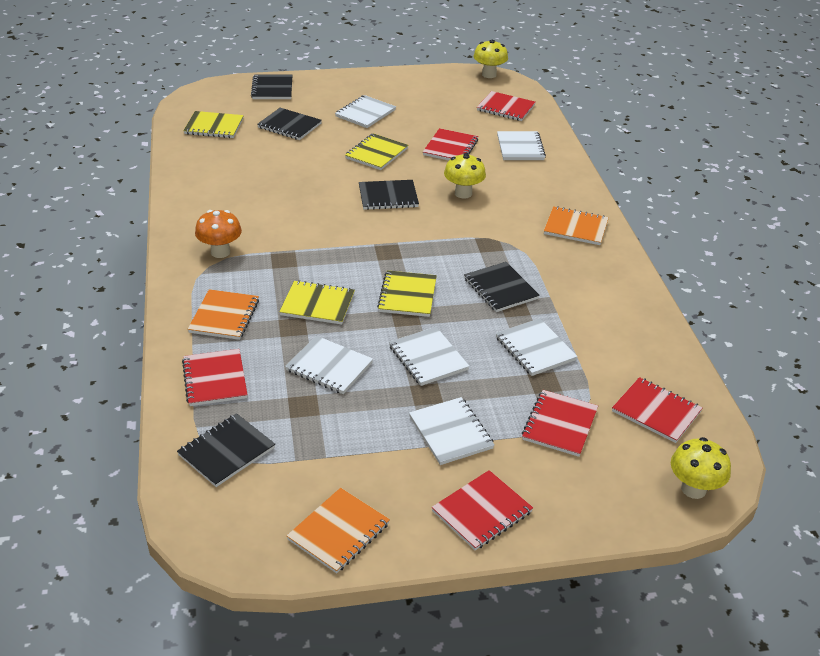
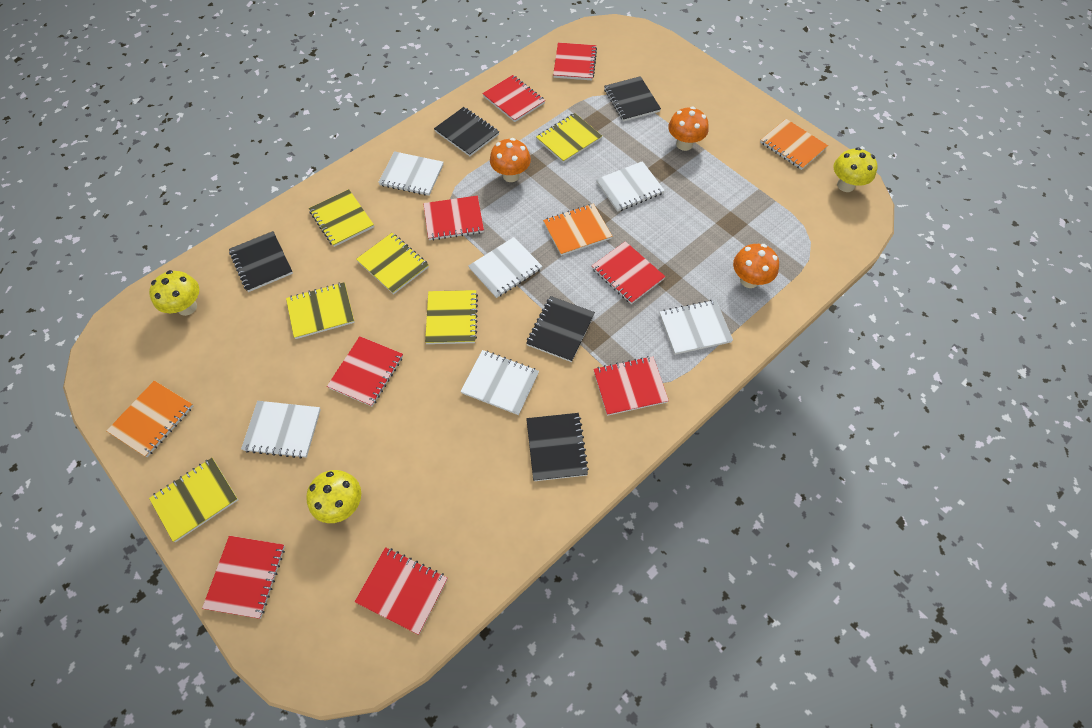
orange mushroom: 1 -> 3
red notebook: 6 -> 8
yellow notebook: 4 -> 6

